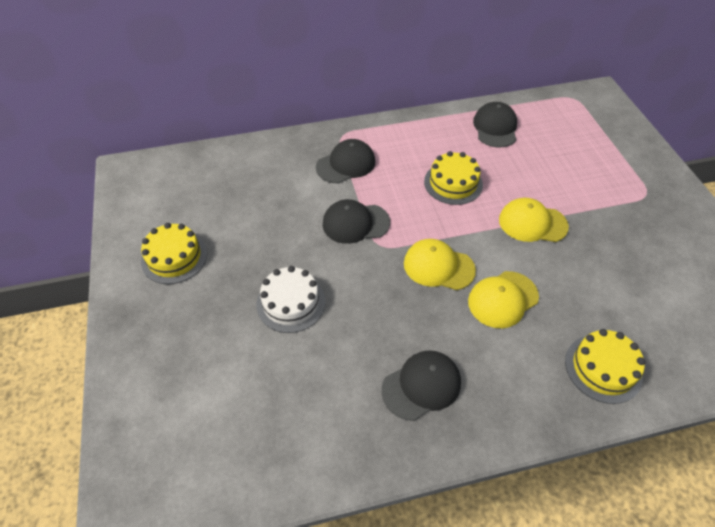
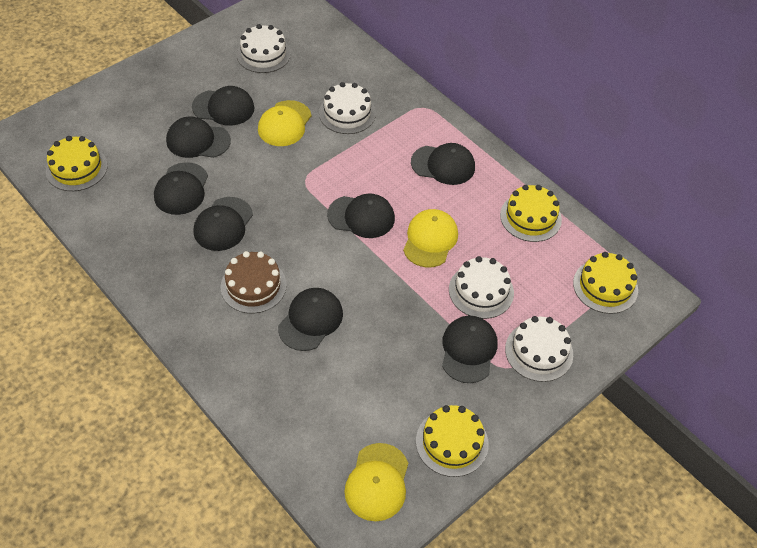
black cap: 4 -> 8
brown cake: 0 -> 1
white cake: 1 -> 4
yellow cake: 3 -> 4

